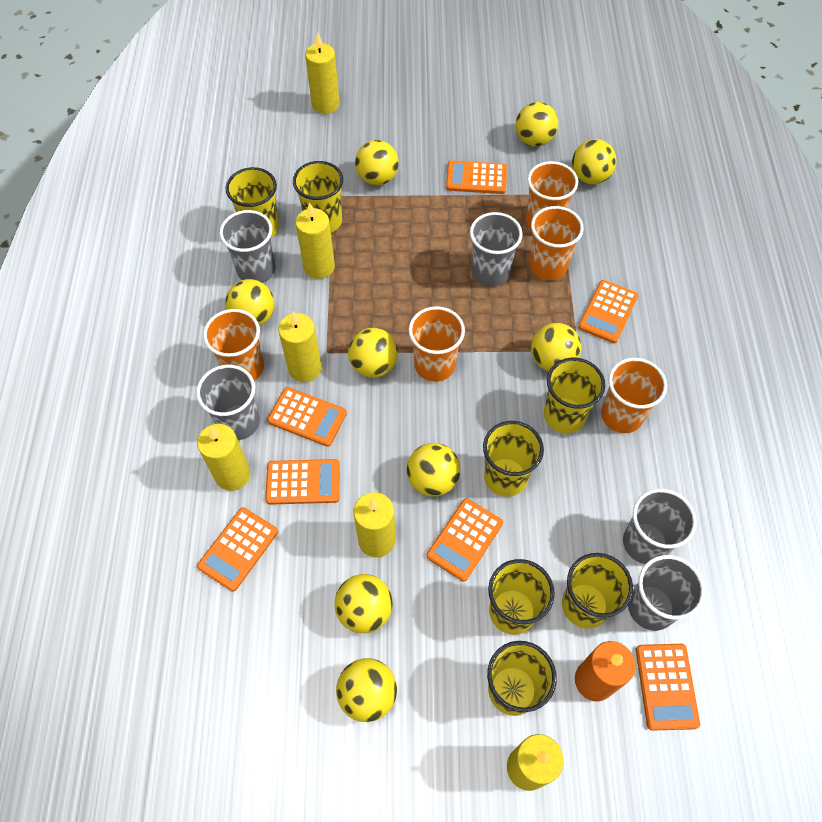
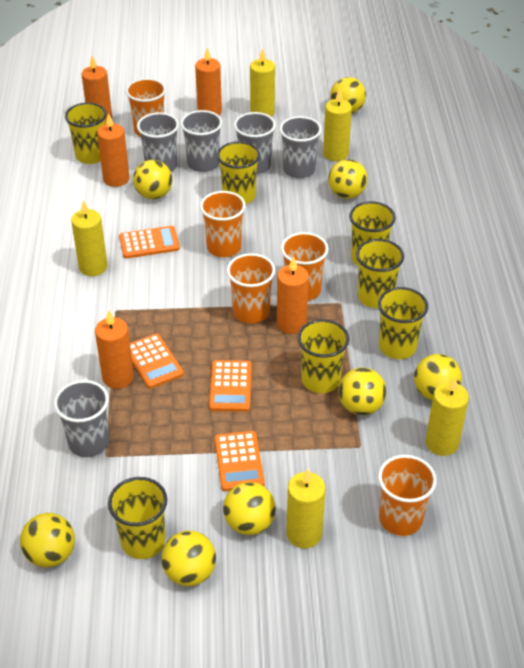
orange calculator: 7 -> 4
orange candle: 1 -> 5
yellow ball: 9 -> 8
yellow candle: 6 -> 5

